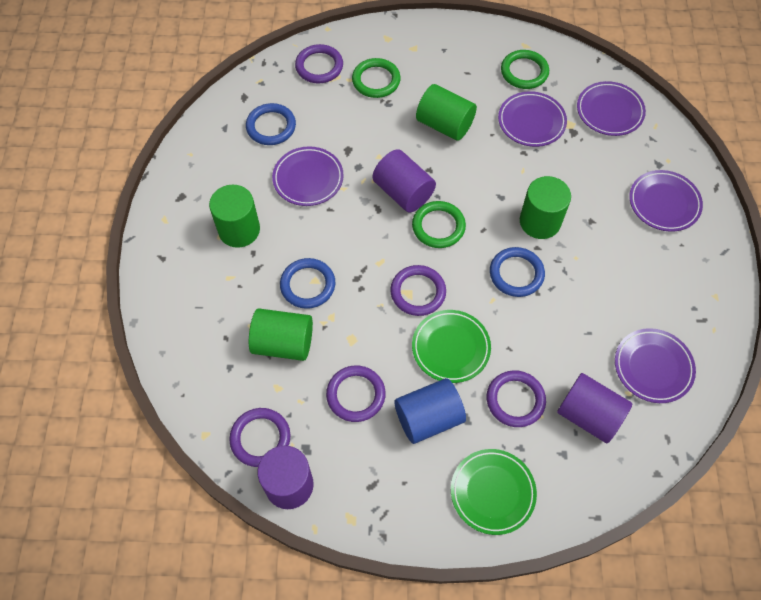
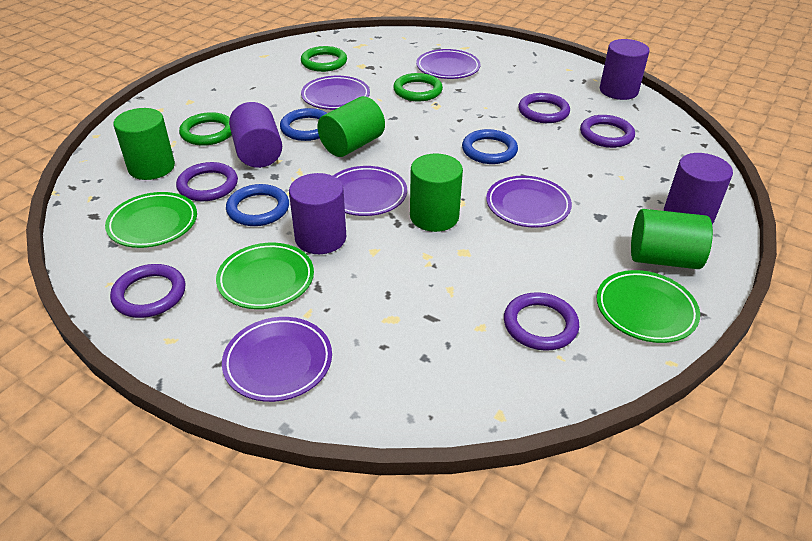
blue cylinder: 1 -> 0
green plate: 2 -> 3
purple cylinder: 3 -> 4

